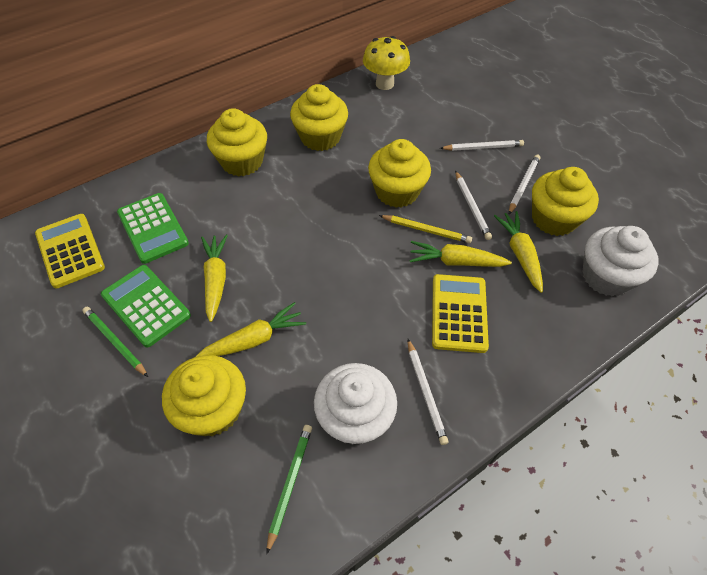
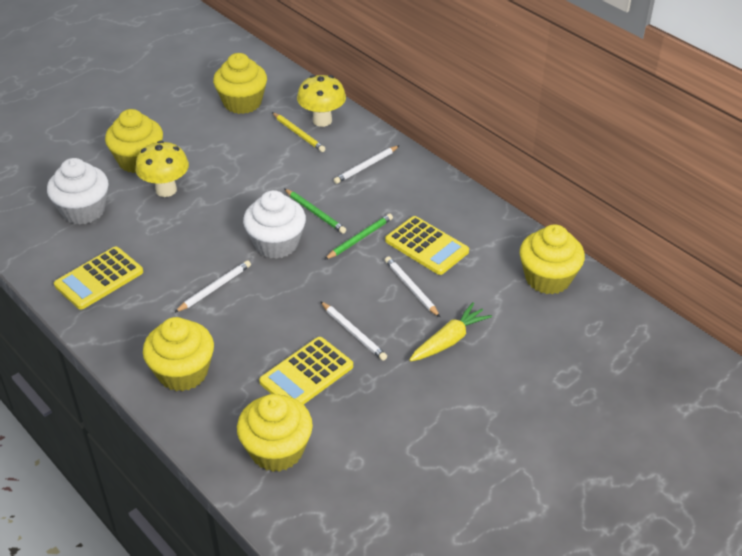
green calculator: 2 -> 0
yellow calculator: 2 -> 3
yellow carrot: 4 -> 1
yellow mushroom: 1 -> 2

